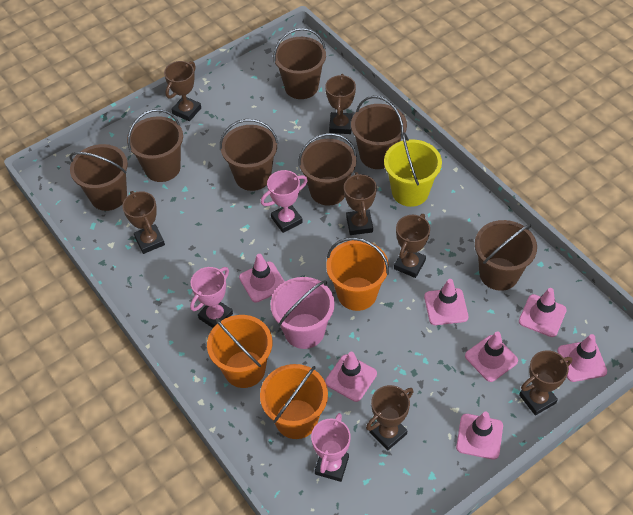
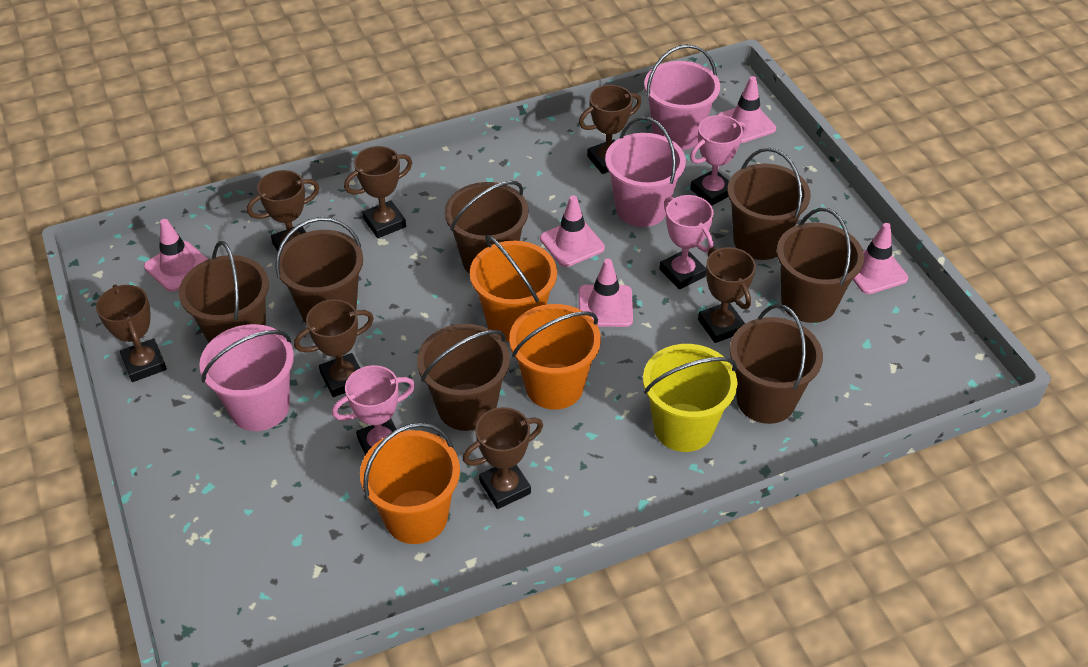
pink bucket: 1 -> 3
pink traffic cone: 7 -> 5

